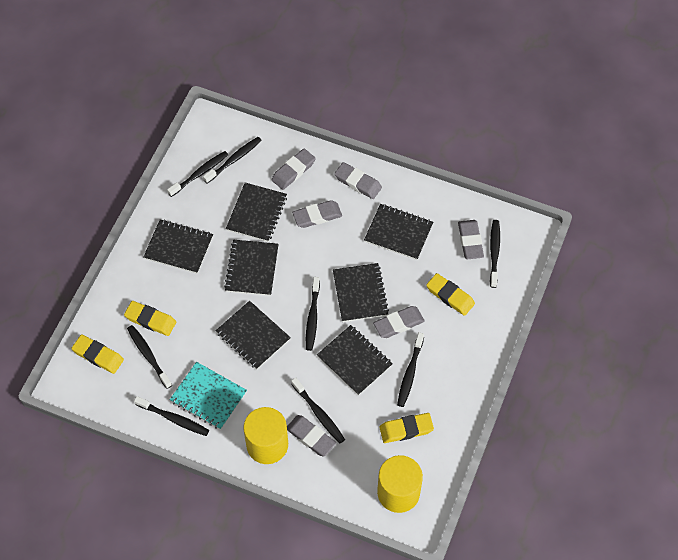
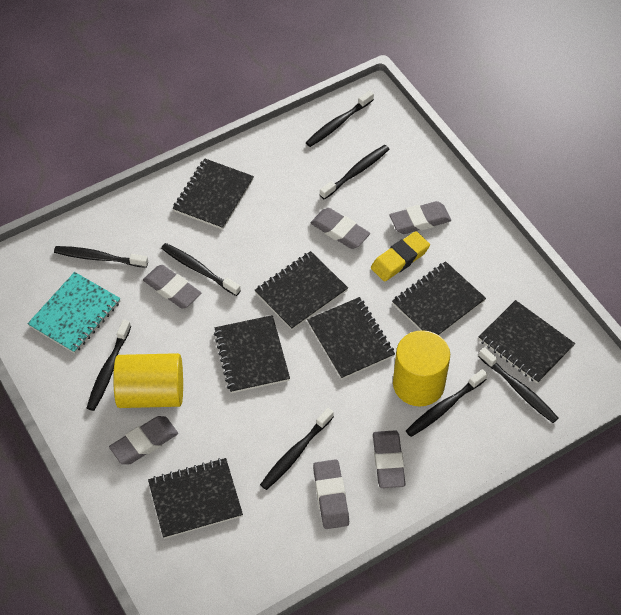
yellow eraser: 4 -> 1

